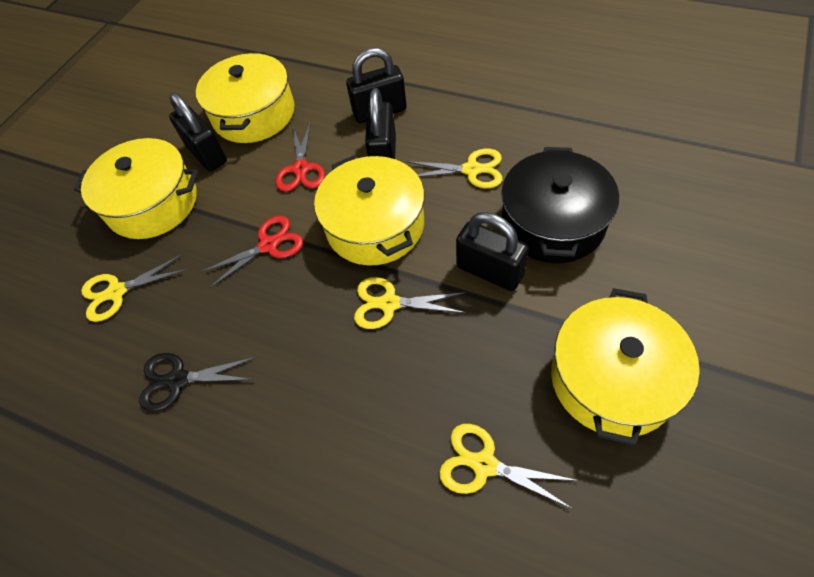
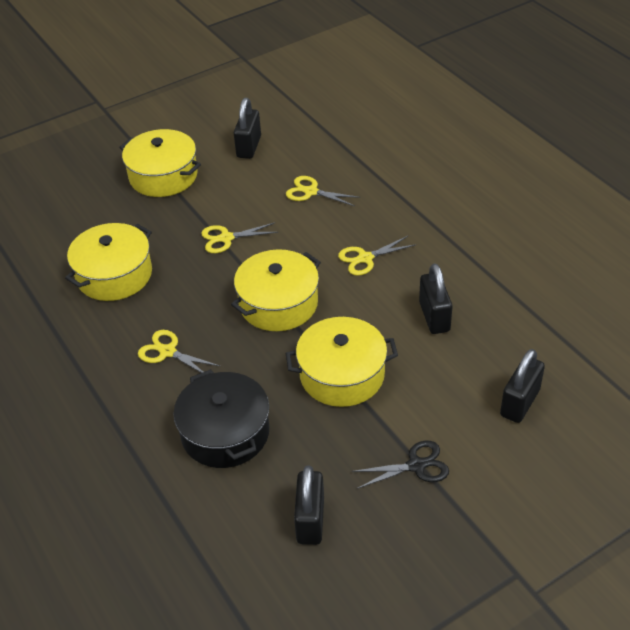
red scissors: 2 -> 0

